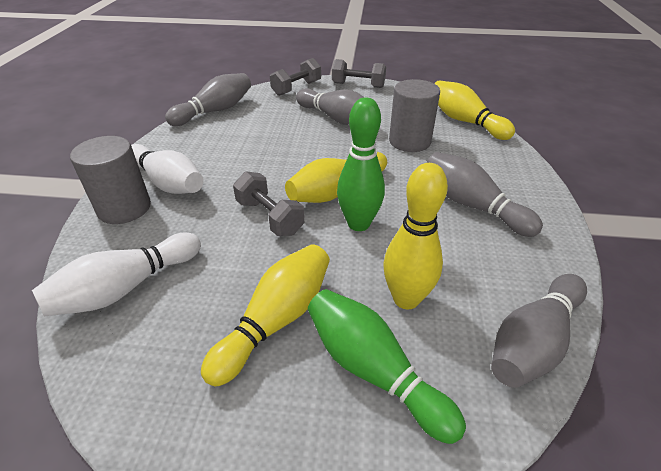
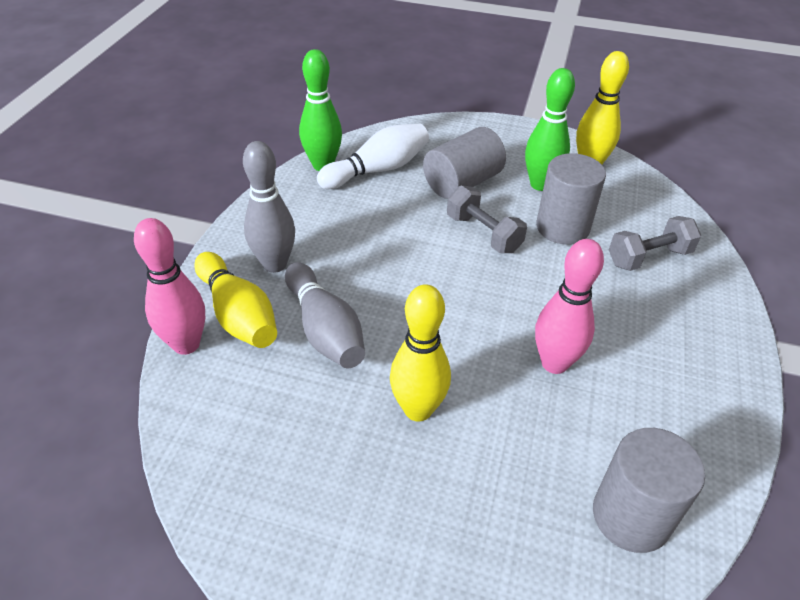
grey bowling pin: 4 -> 2
grey cylinder: 2 -> 3
grey dumbbell: 3 -> 2
pink bowling pin: 0 -> 2
white bowling pin: 2 -> 1
yellow bowling pin: 4 -> 3

